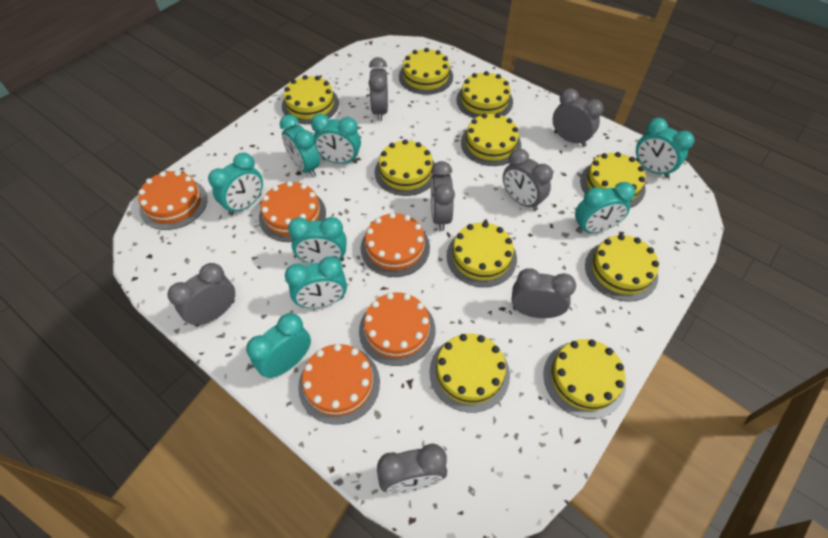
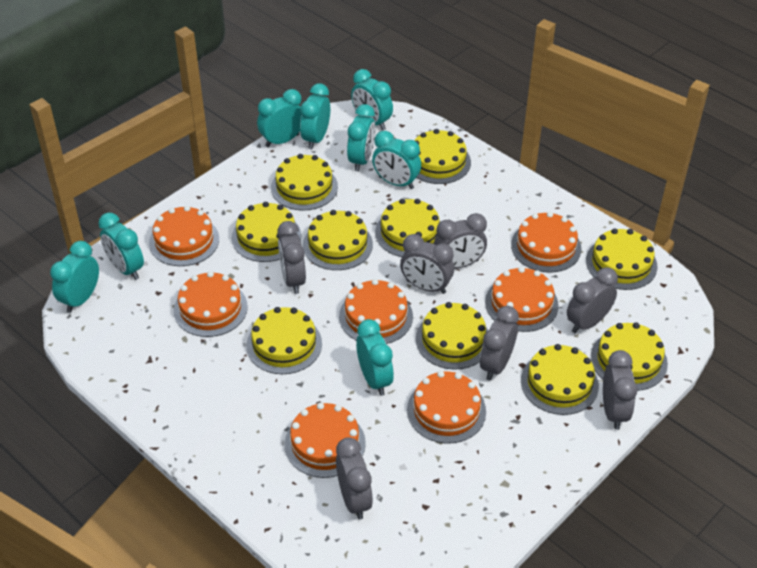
orange cake: 5 -> 7

